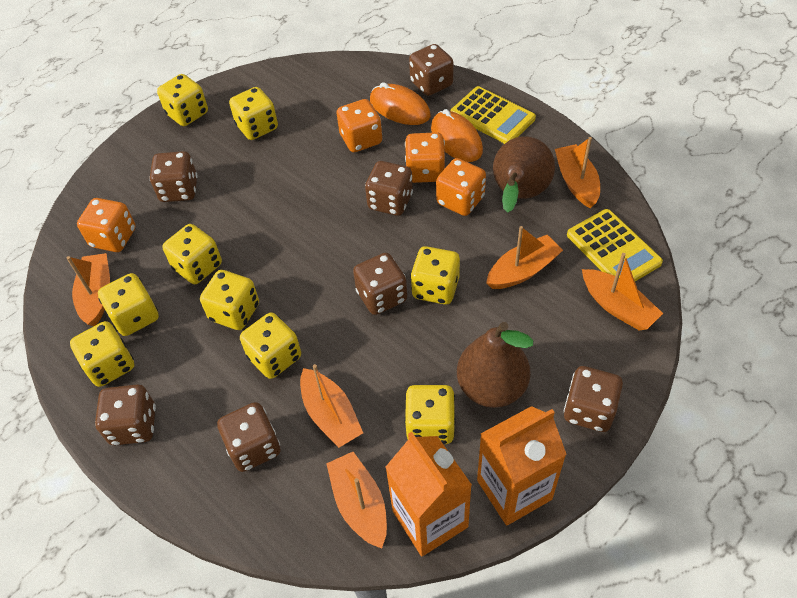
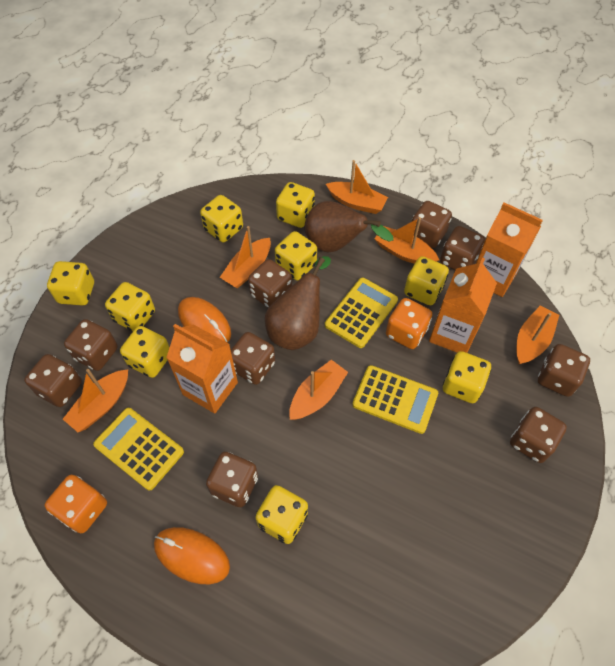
brown dice: 7 -> 9
orange carton: 2 -> 3
orange dice: 4 -> 2
yellow calculator: 2 -> 3

